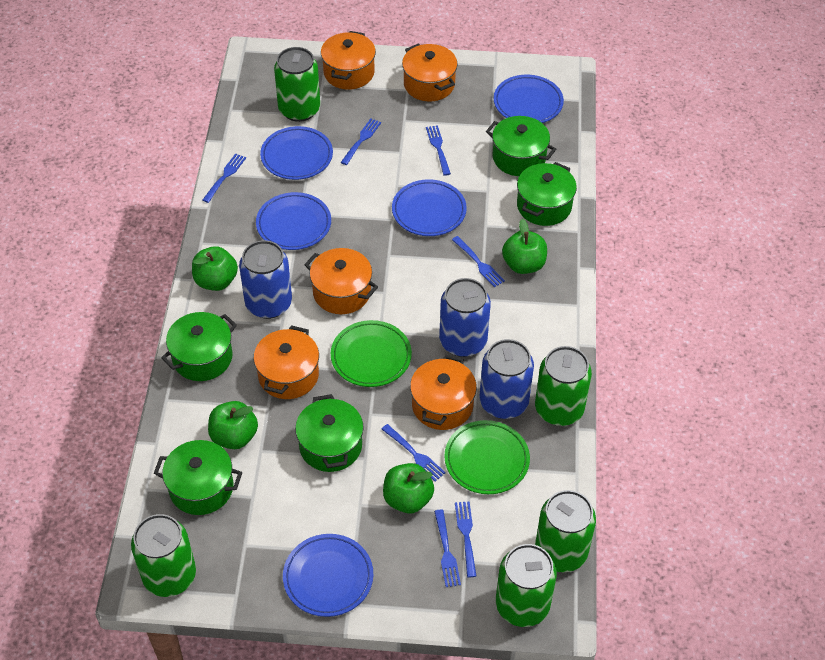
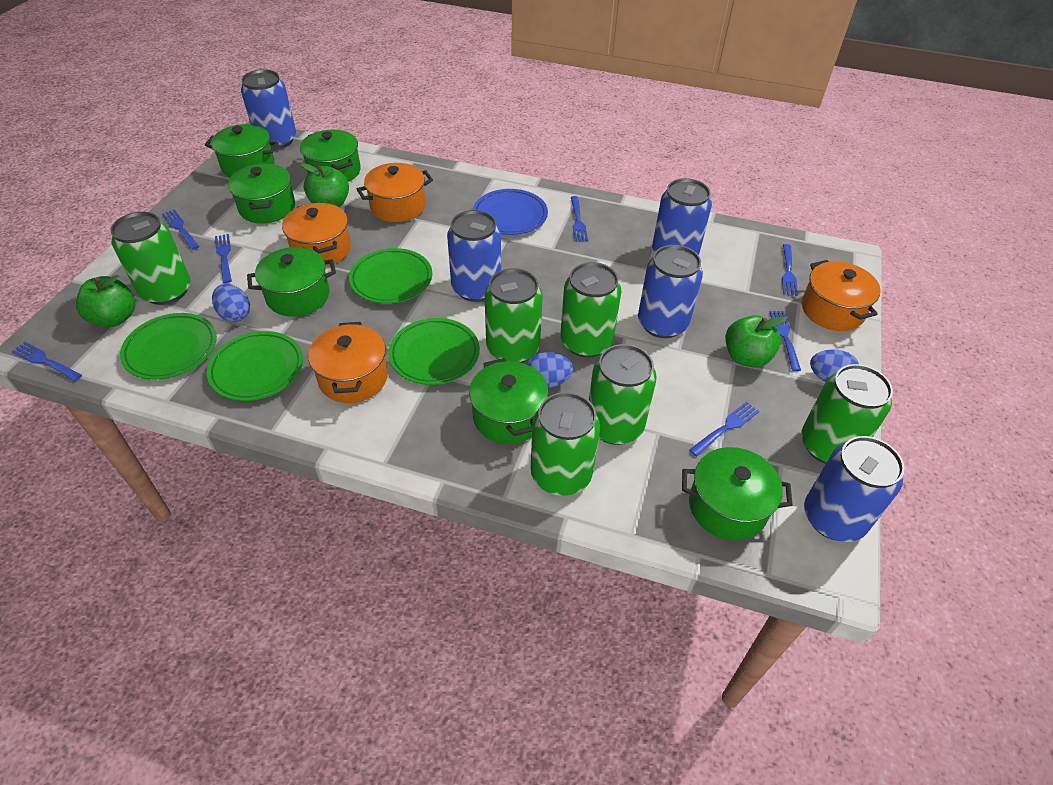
blue can: 3 -> 5
blue egg: 0 -> 3
blue plate: 5 -> 1
green apple: 4 -> 3
green can: 5 -> 6
green plate: 2 -> 4
green pot: 5 -> 6
orange pot: 5 -> 4

